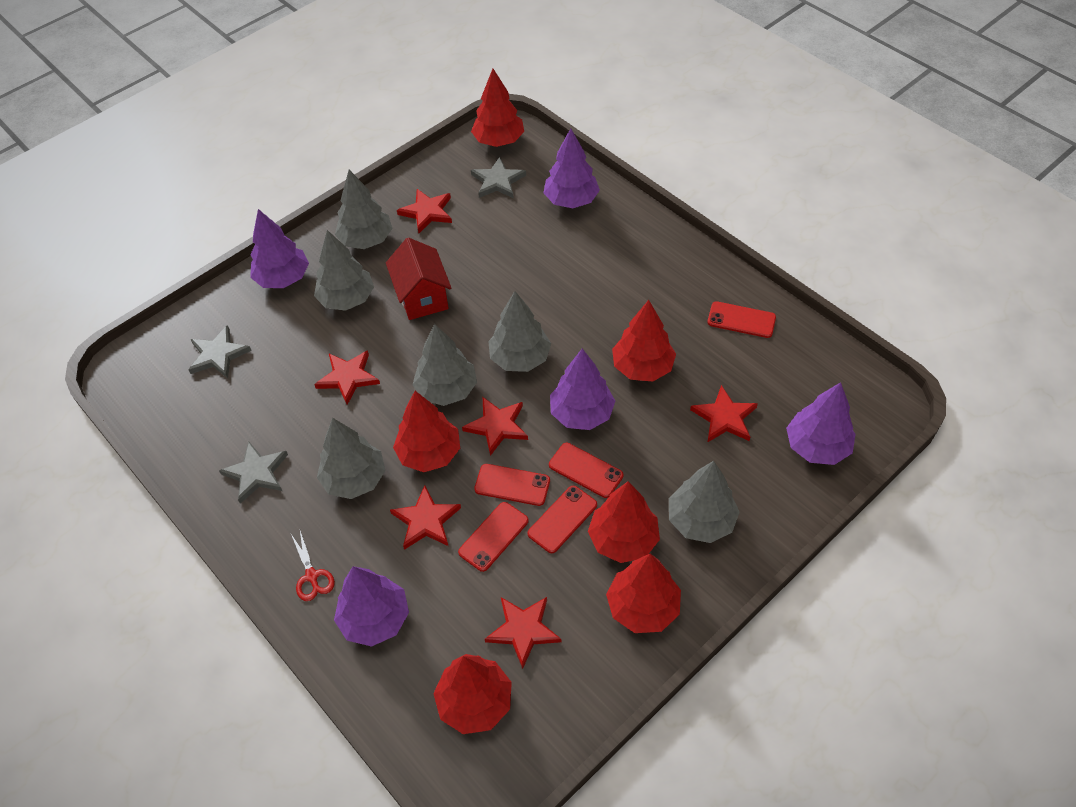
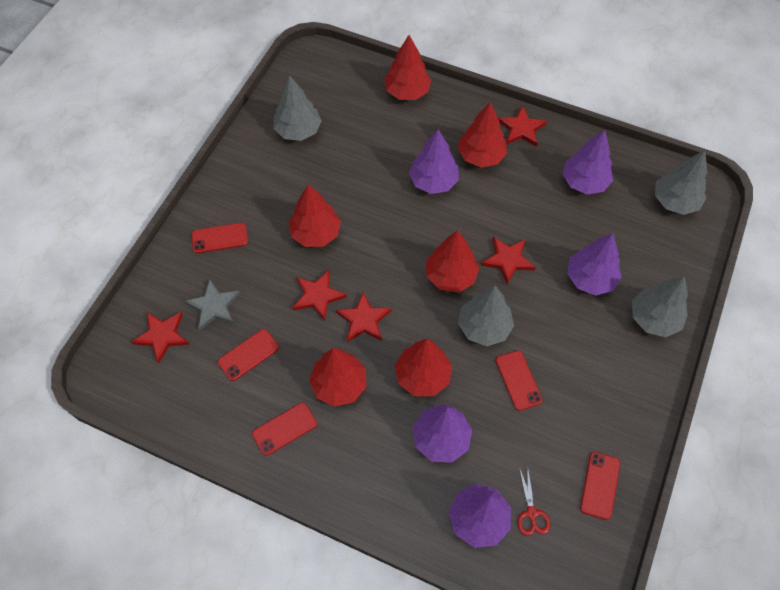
grey star: 3 -> 1
grey tree: 6 -> 4
red house: 1 -> 0
red star: 6 -> 5

